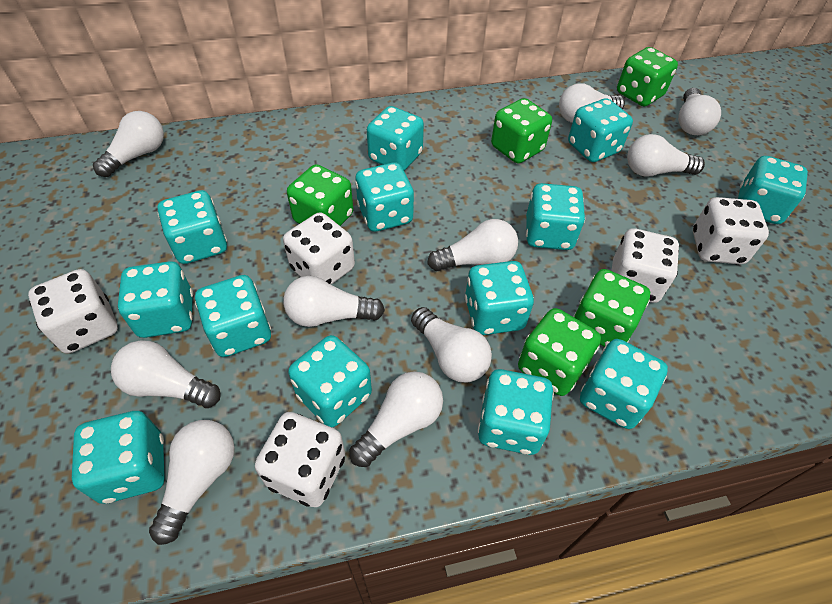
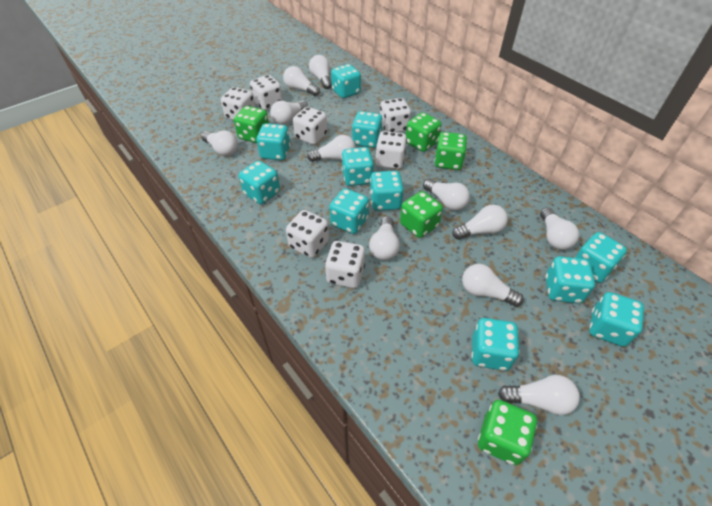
turquoise dice: 13 -> 11
white dice: 5 -> 7
white light bulb: 10 -> 11

